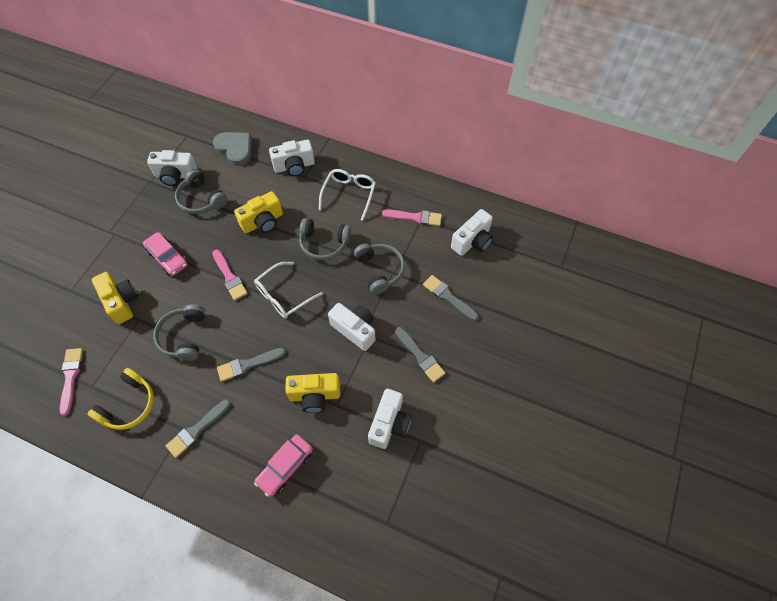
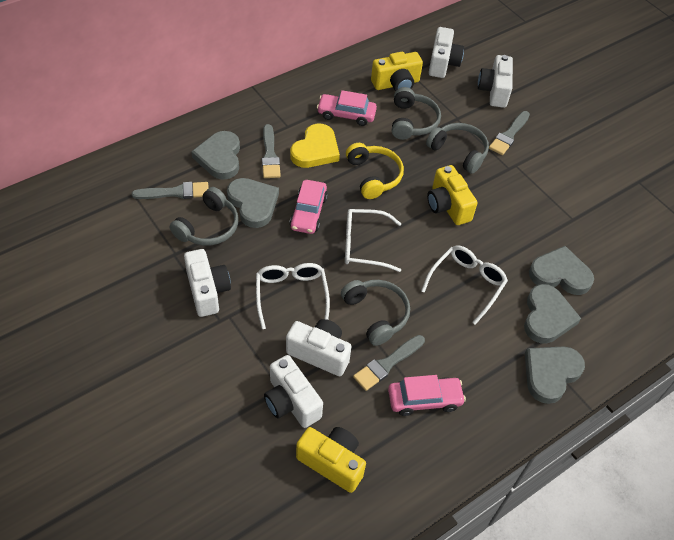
grey heart: 1 -> 5
pink brush: 3 -> 0
pink car: 2 -> 3
white glasses: 2 -> 3
yellow heart: 0 -> 1

